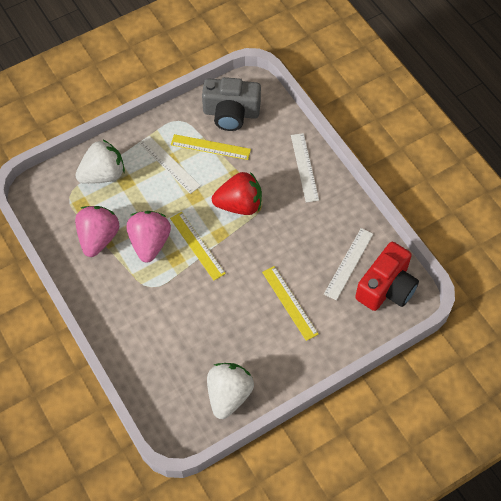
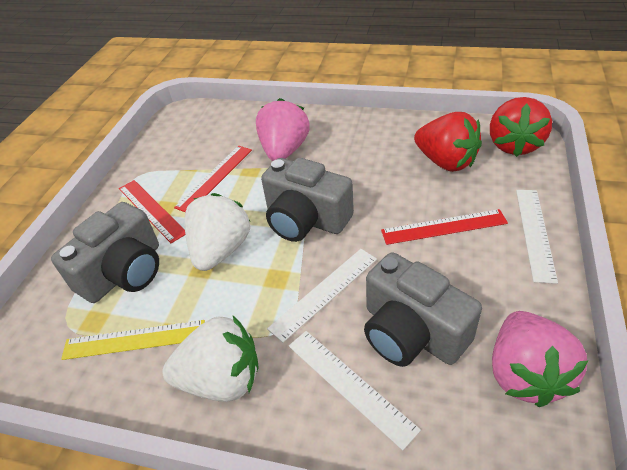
grey camera: 1 -> 3
red camera: 1 -> 0
red ruler: 0 -> 3
red strawberry: 1 -> 2
yellow ruler: 3 -> 1

